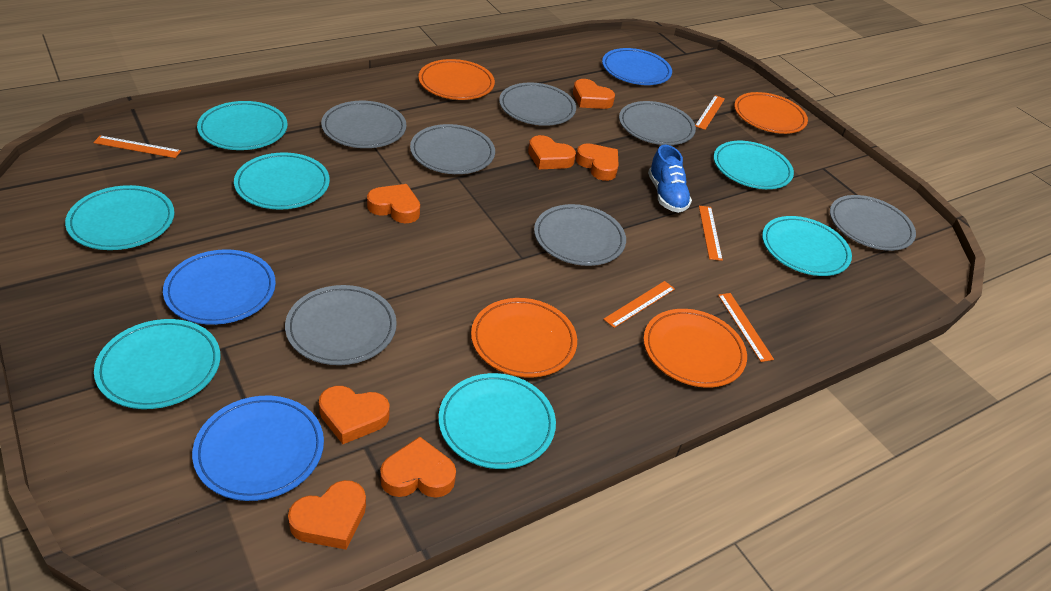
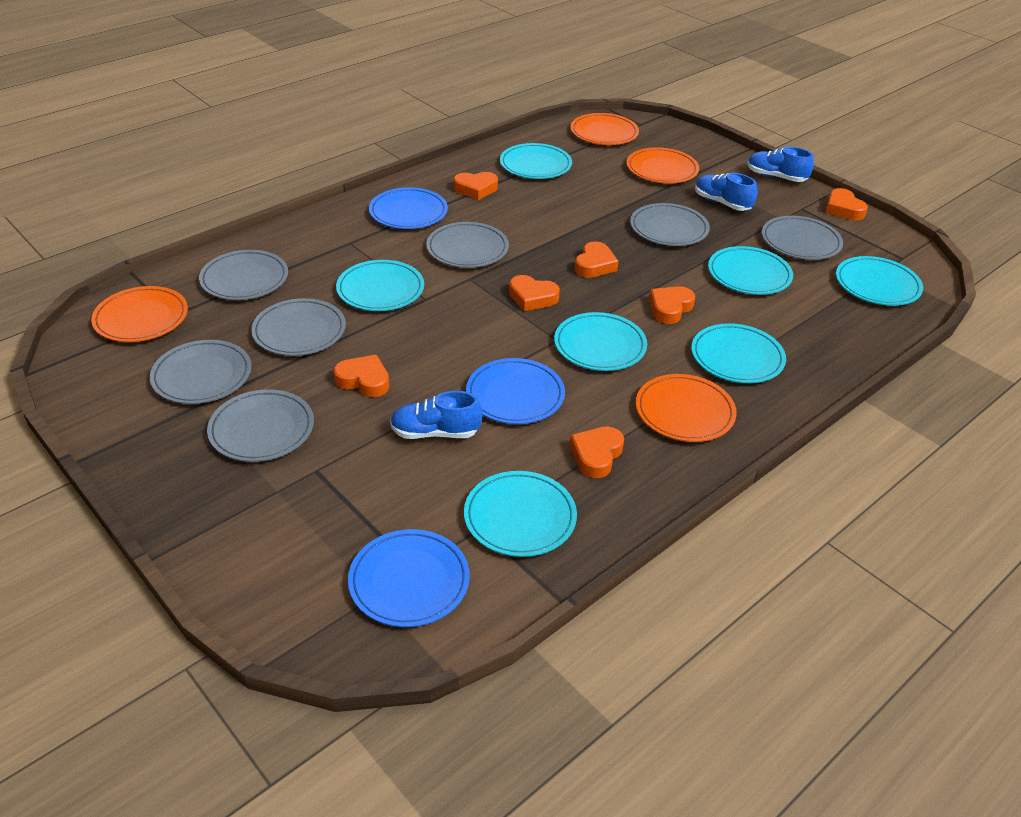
blue shoe: 1 -> 3
orange ruler: 5 -> 0

